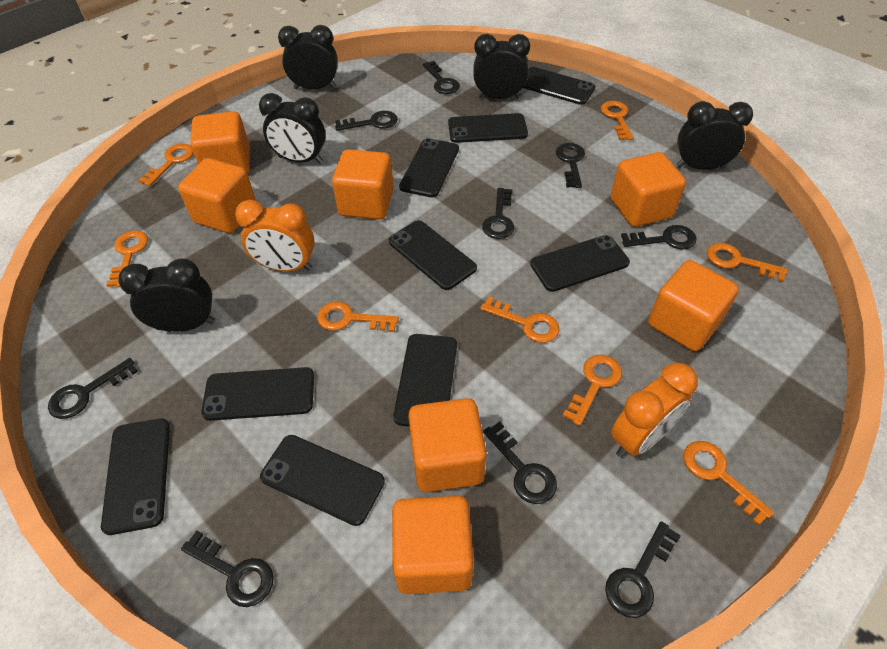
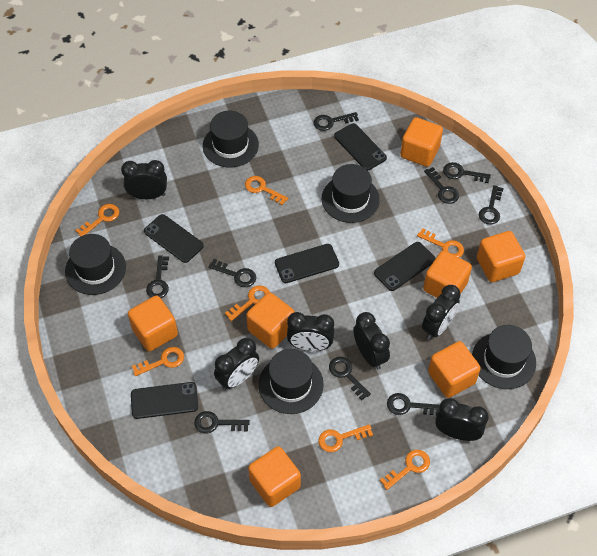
black clock: 5 -> 6
black hat: 0 -> 5
black phone: 9 -> 5
orange clock: 2 -> 0
orange key: 8 -> 7

